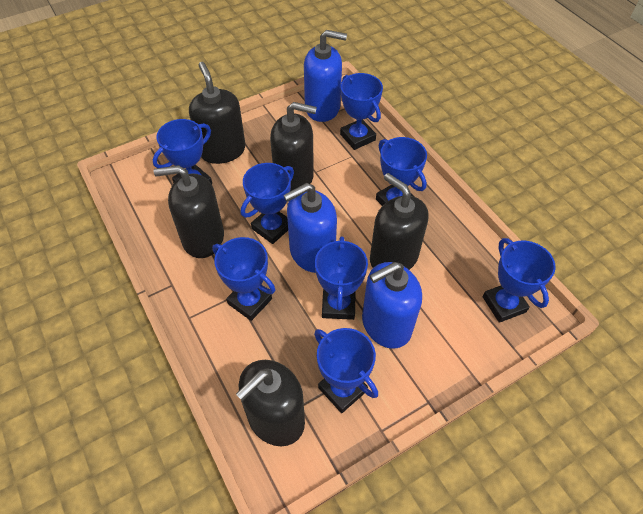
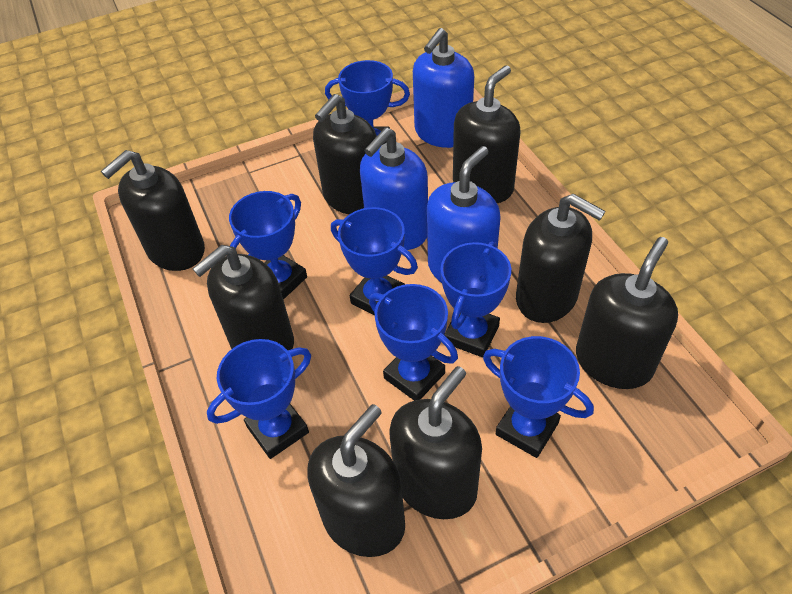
black soap dispenser: 5 -> 8
blue trophy: 8 -> 7

